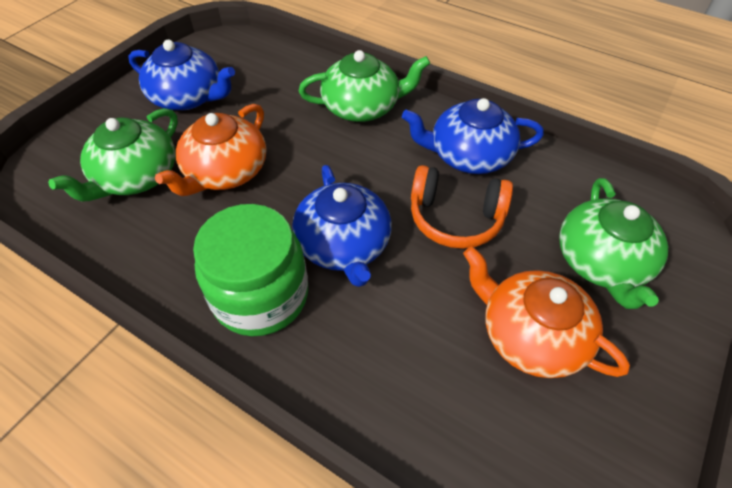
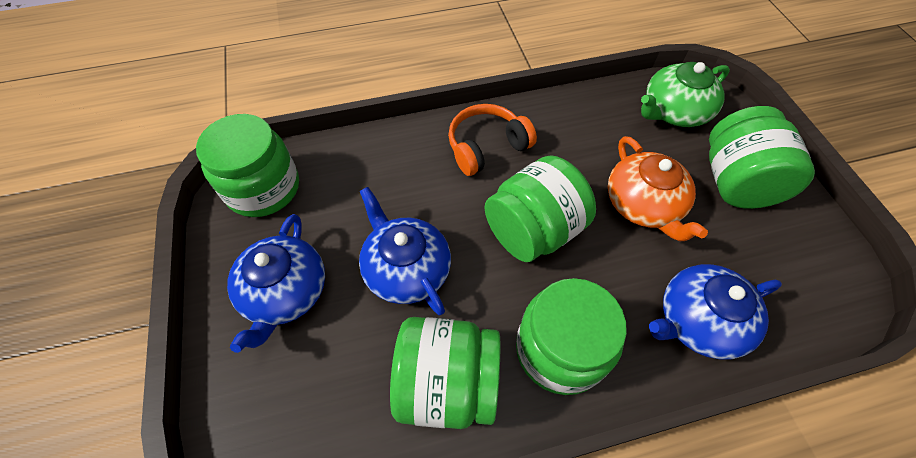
green jar: 1 -> 5
green teapot: 3 -> 1
orange teapot: 2 -> 1

